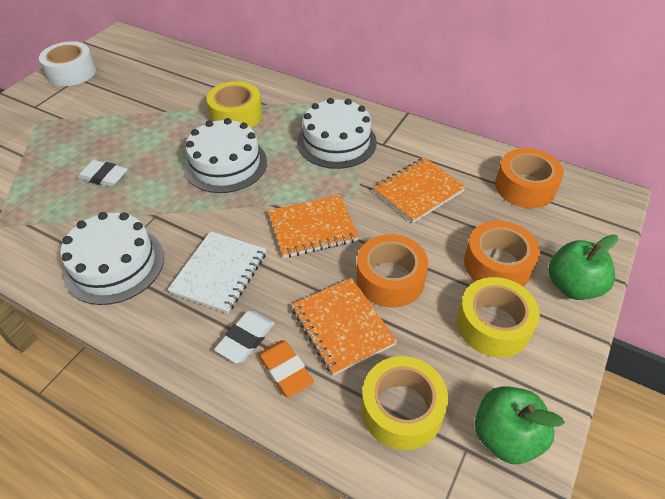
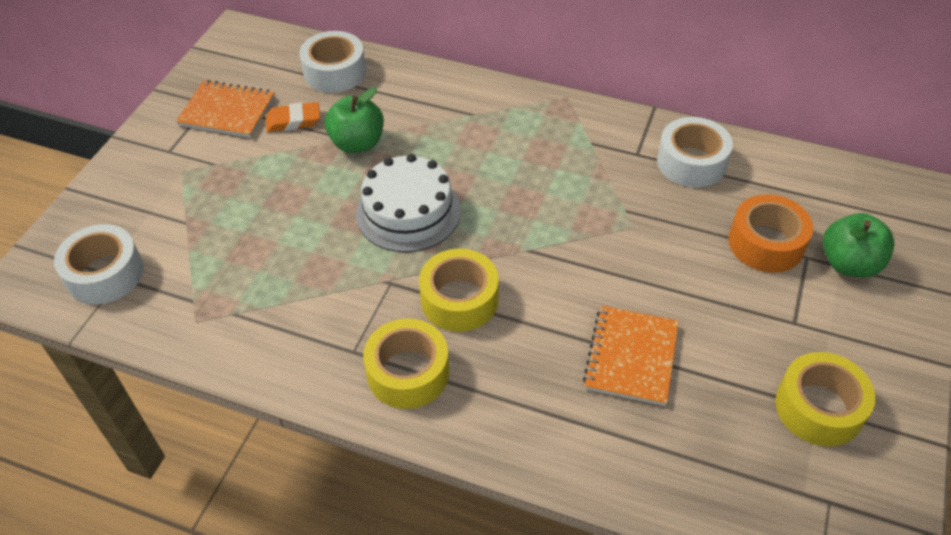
orange notebook: 3 -> 2
orange tape: 3 -> 1
white cake: 3 -> 1
white eraser: 2 -> 0
white notebook: 1 -> 0
white tape: 1 -> 3

